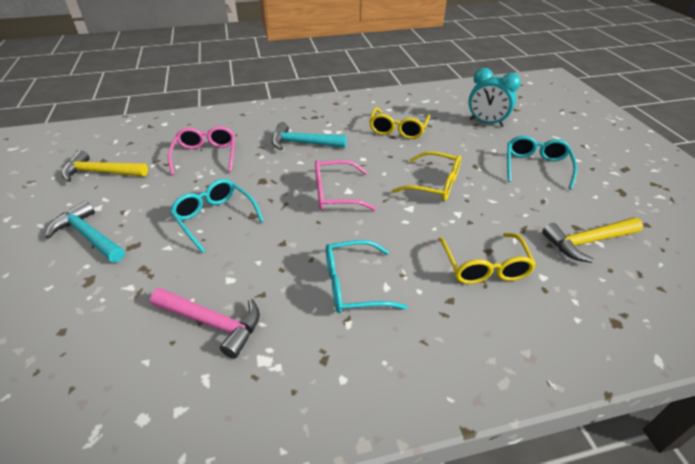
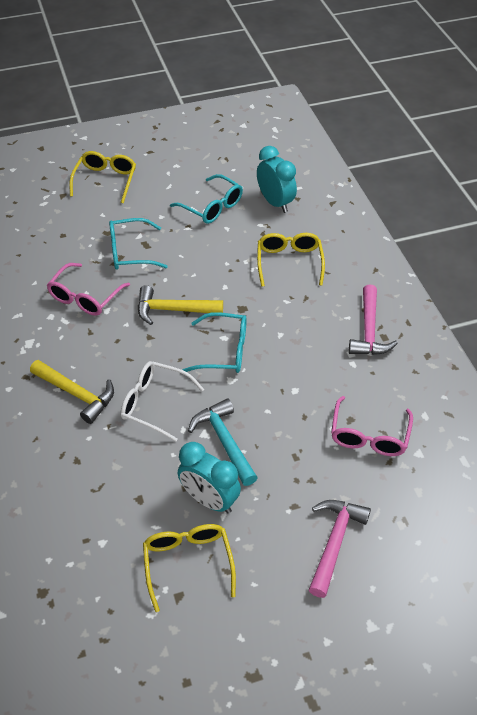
pink hammer: 1 -> 2
turquoise clock: 1 -> 2
turquoise hammer: 2 -> 1
white glasses: 0 -> 1

